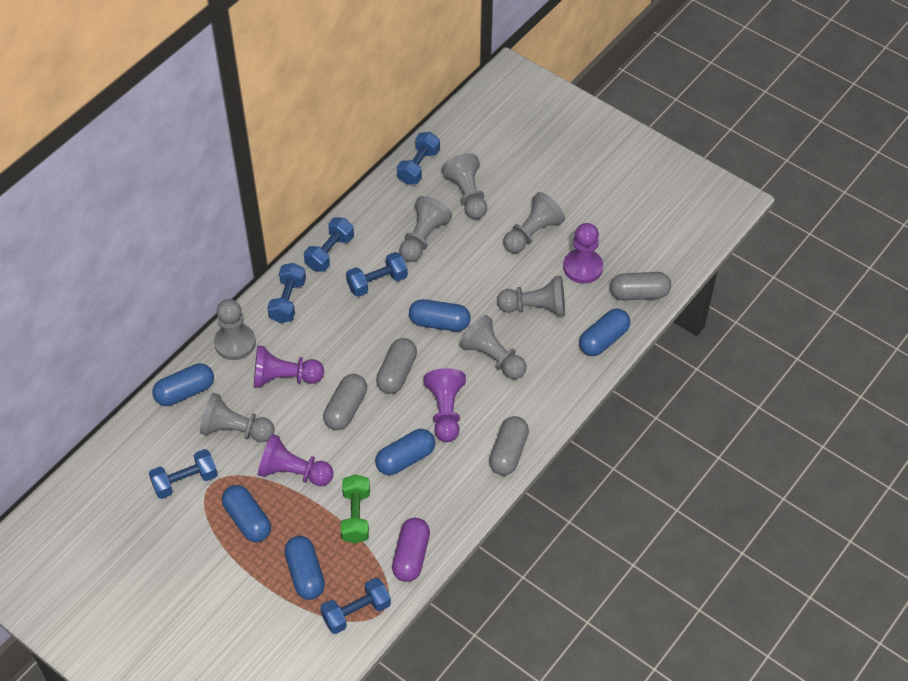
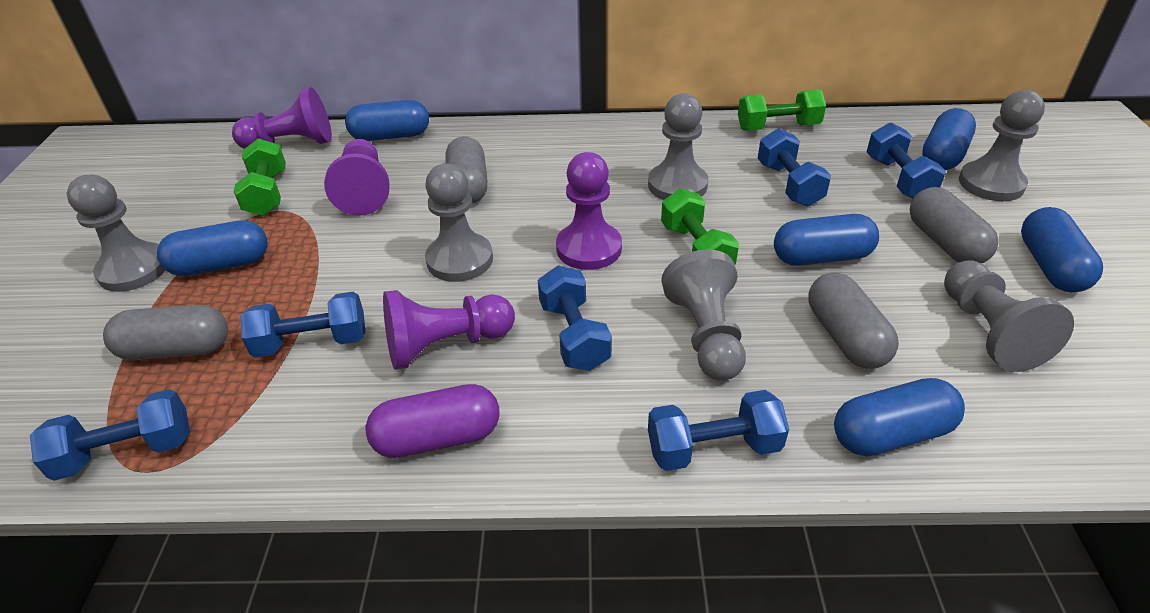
green dumbbell: 1 -> 3
grey pawn: 7 -> 6

